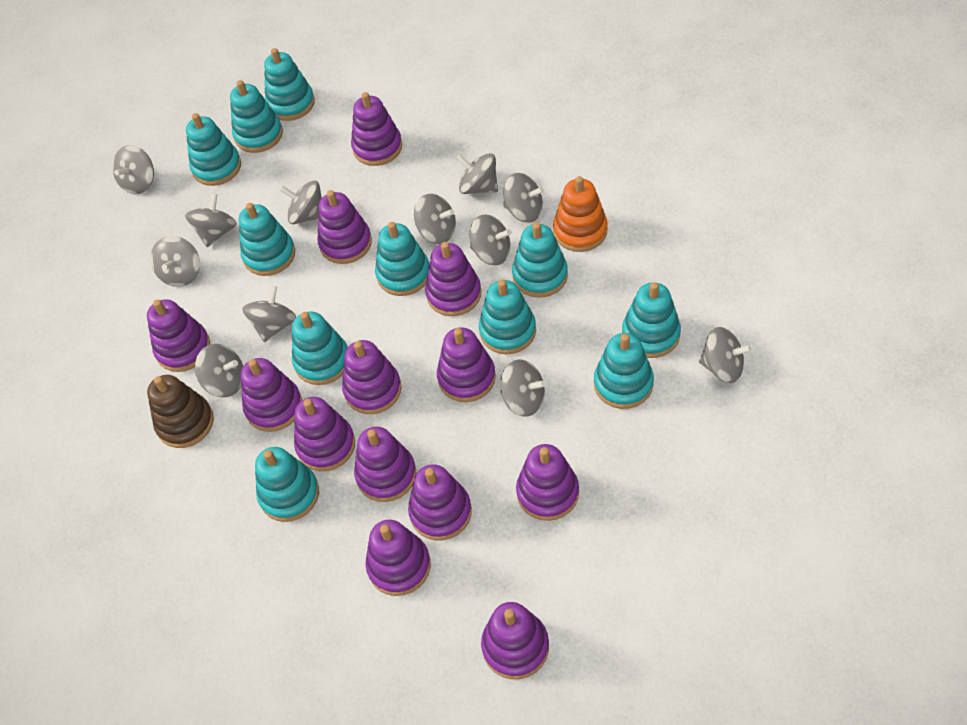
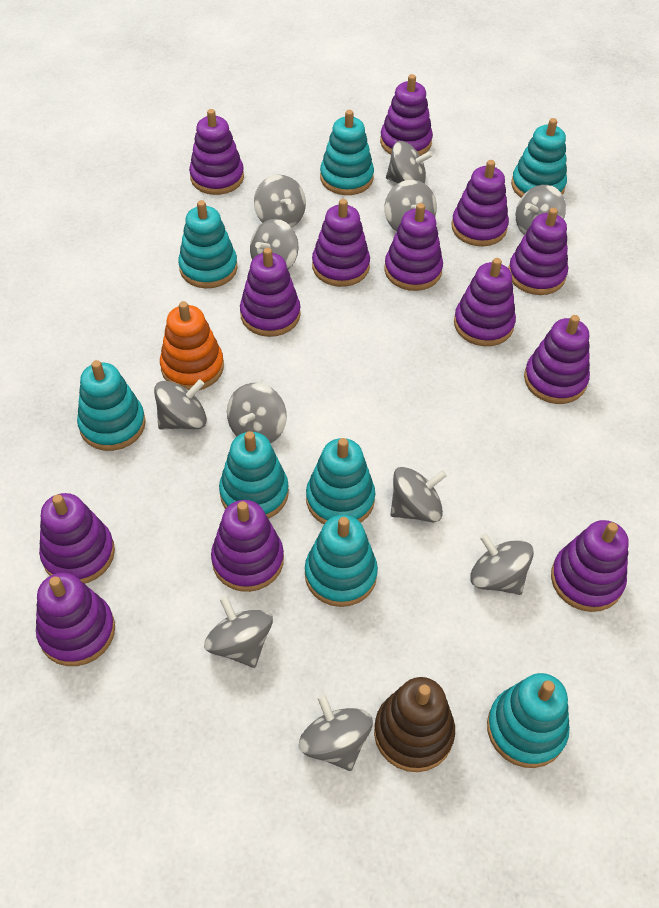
grey spinning top: 12 -> 11
turquoise stacking toy: 11 -> 8

